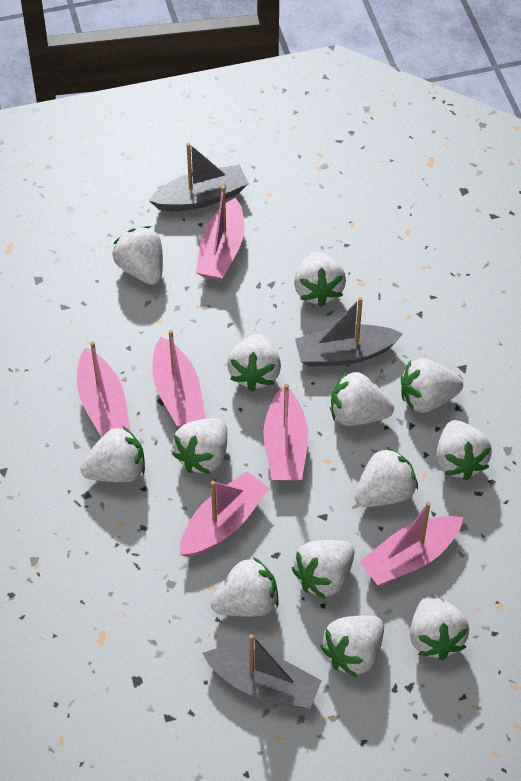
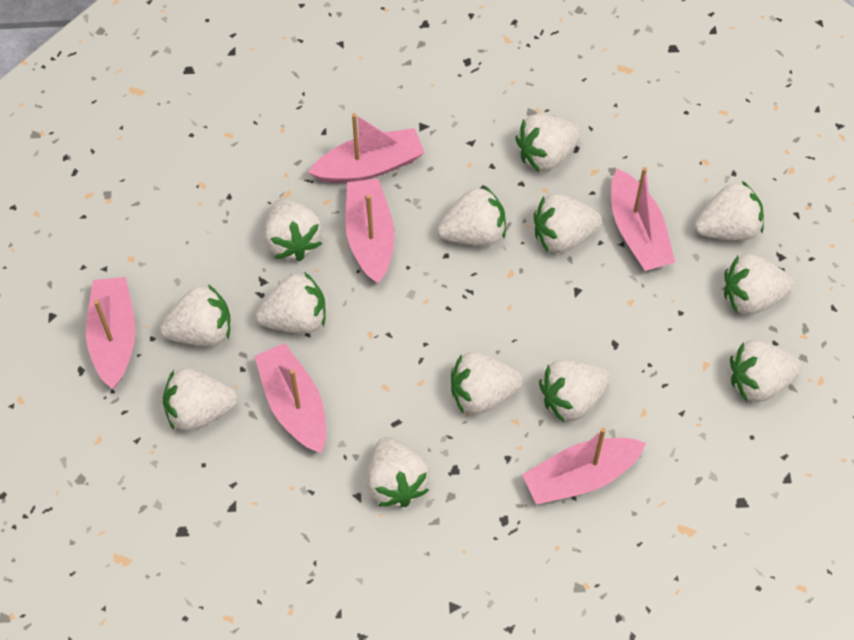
grey boat: 3 -> 0

